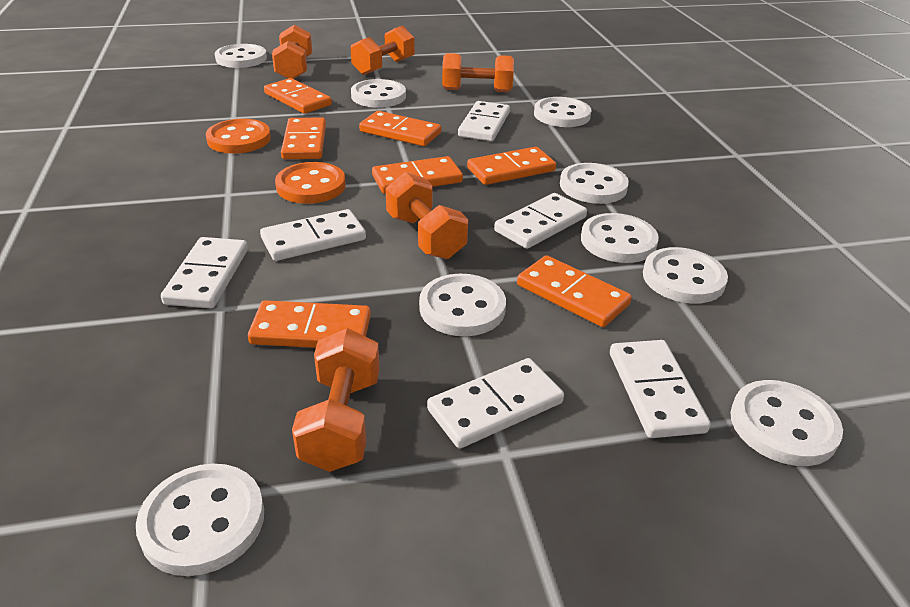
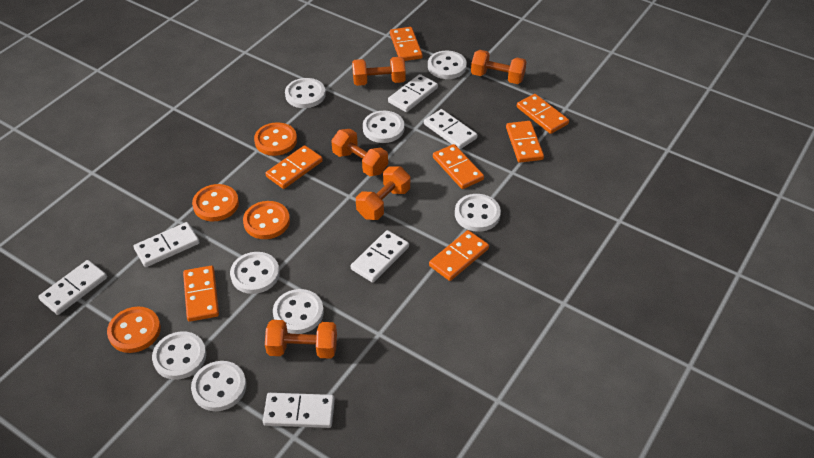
orange button: 2 -> 4
white button: 9 -> 8

